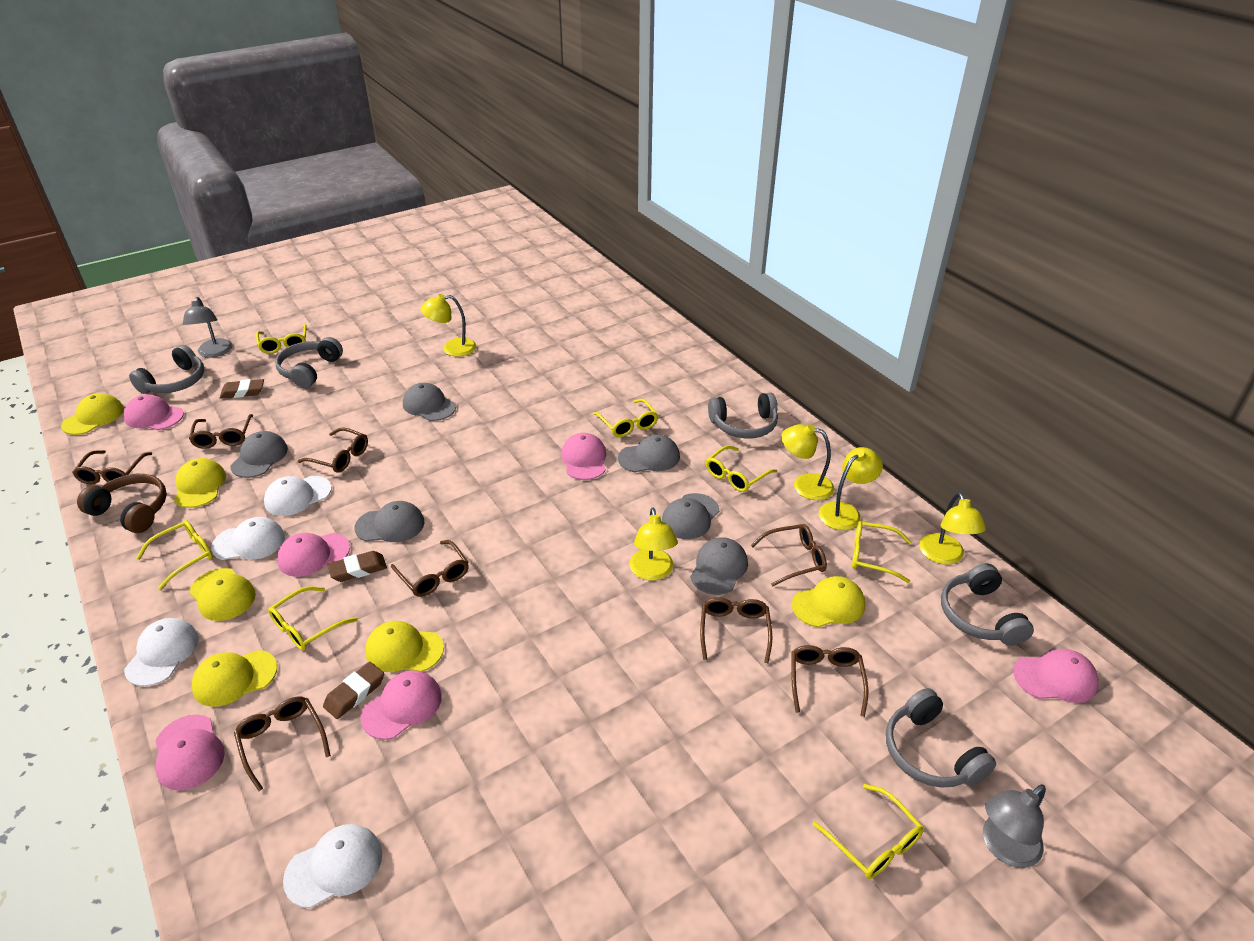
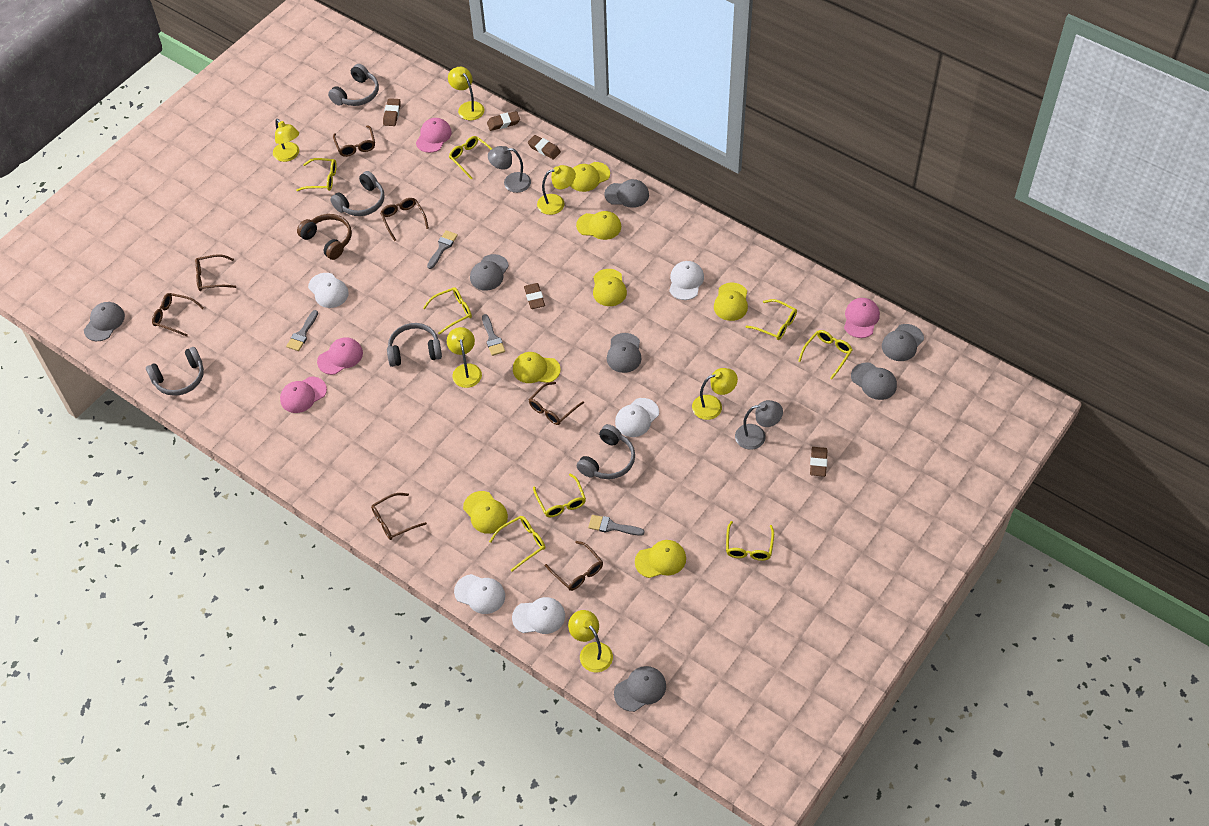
brown eraser: 3 -> 5
brown glasses: 8 -> 7
grey brush: 0 -> 4
grey cap: 6 -> 7
pink cap: 6 -> 4
white cap: 4 -> 5
yellow cap: 6 -> 7
yellow glasses: 7 -> 8
yellow lamp: 5 -> 6

